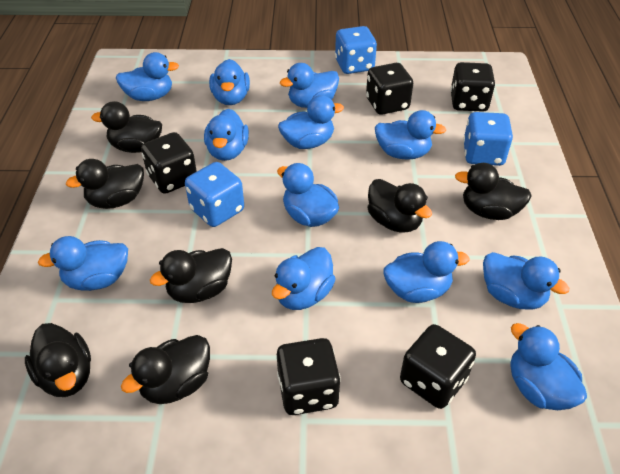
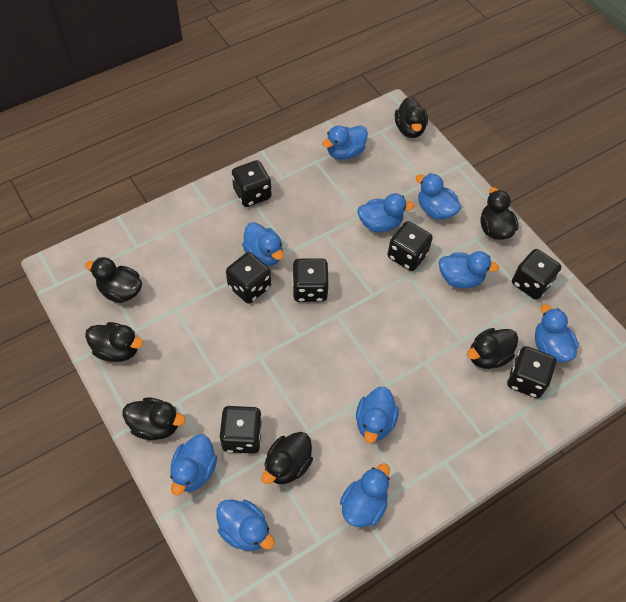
black dice: 5 -> 7
blue dice: 3 -> 0
blue duck: 12 -> 10

